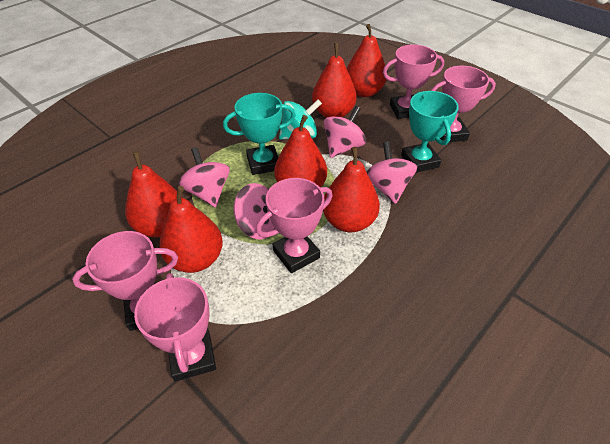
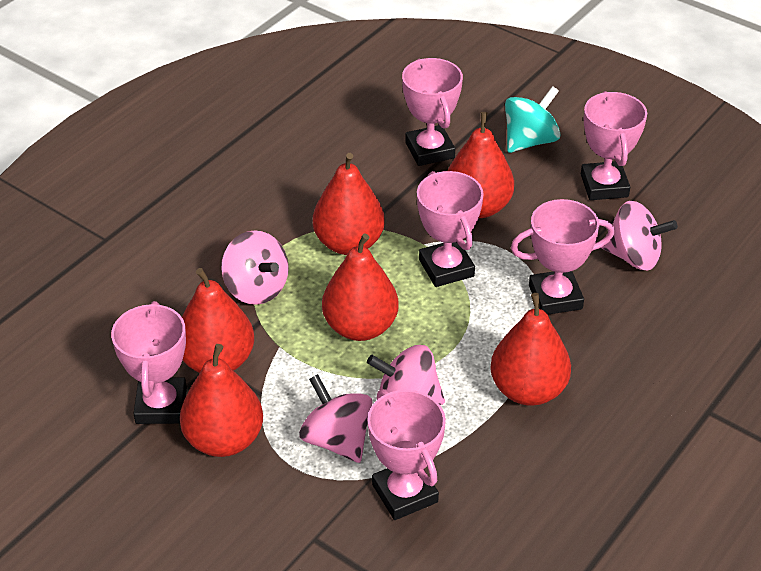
pink trophy: 5 -> 6
turquoise trophy: 2 -> 0

